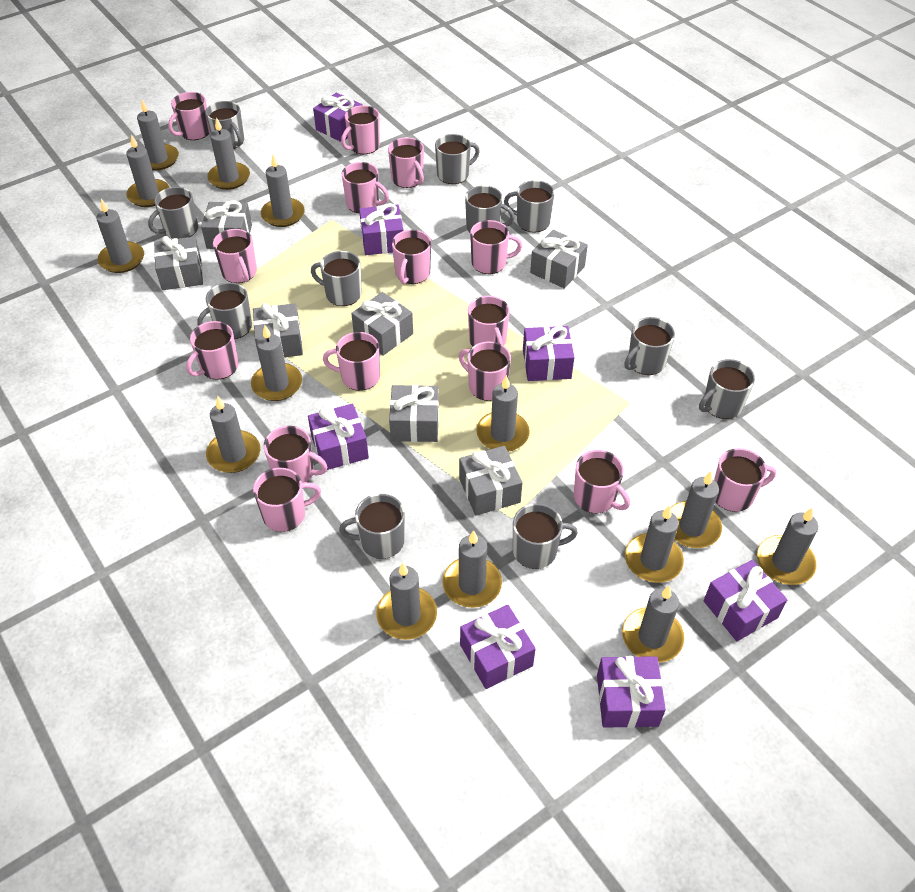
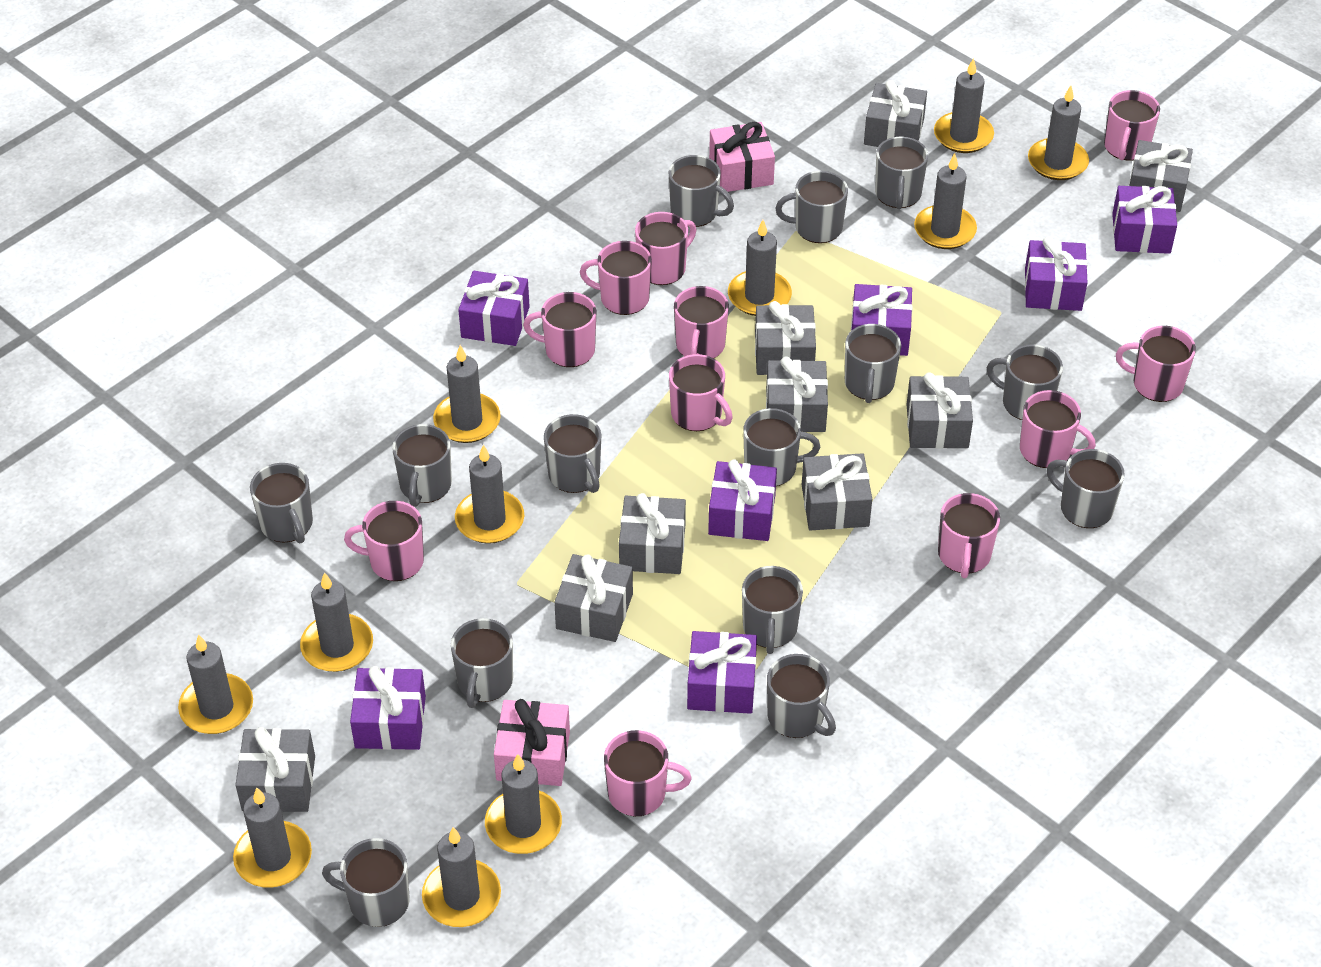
grey candle: 14 -> 11
grey gift: 7 -> 9
grey mug: 11 -> 14
pink gift: 0 -> 2
pink mug: 15 -> 11

